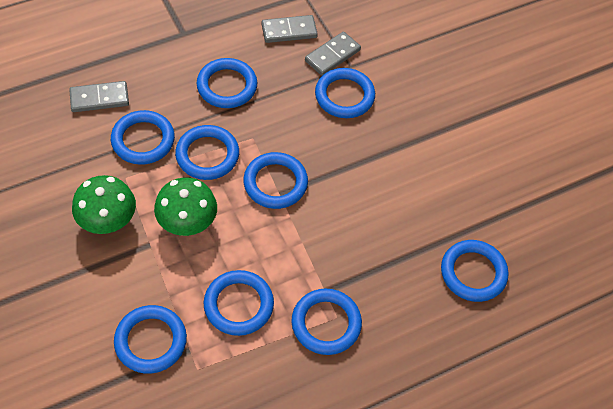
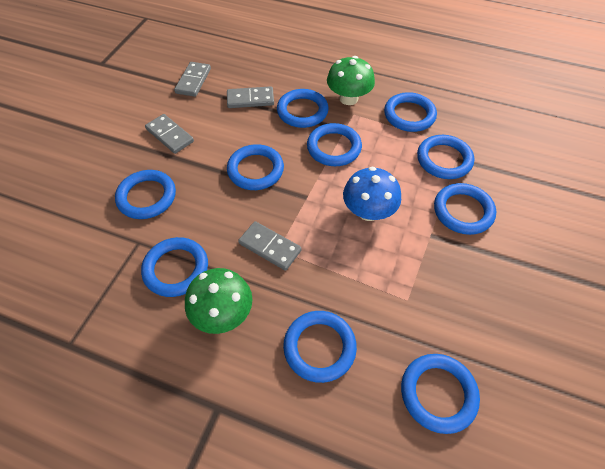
blue mushroom: 0 -> 1
blue ring: 9 -> 10
grey domino: 3 -> 4

